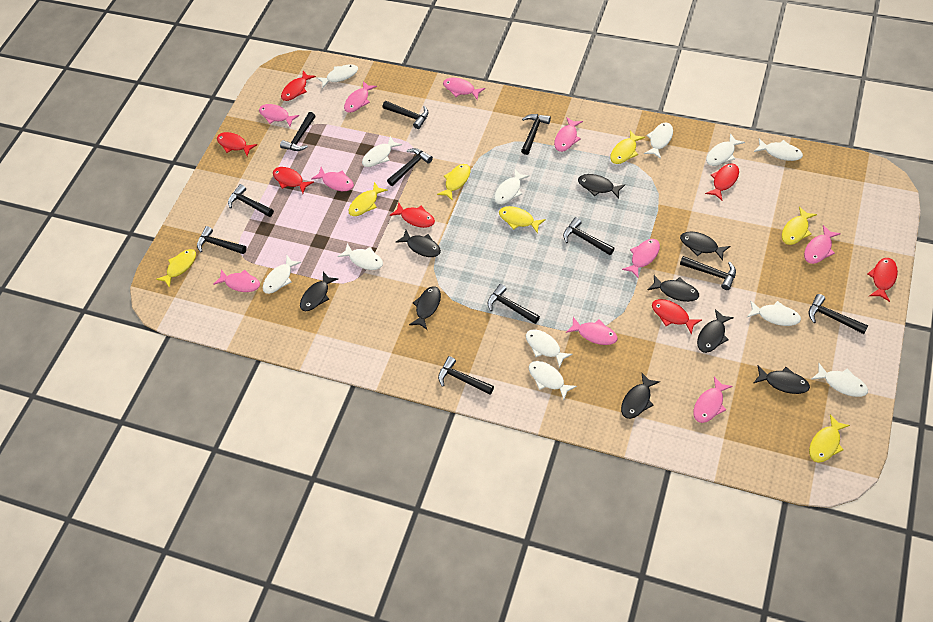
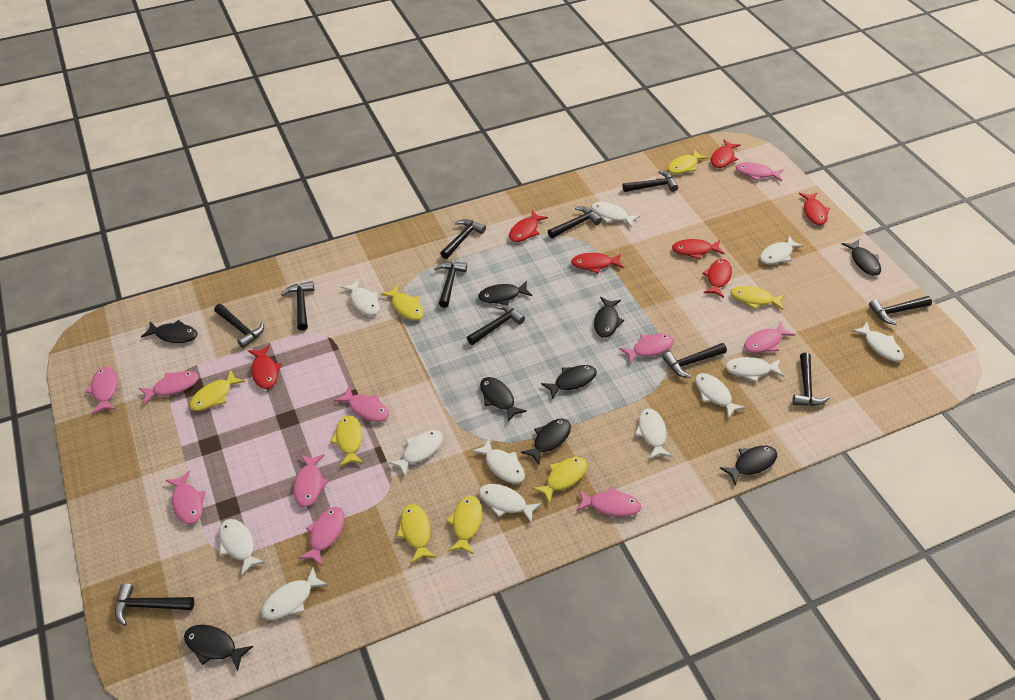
yellow fish: 7 -> 8

